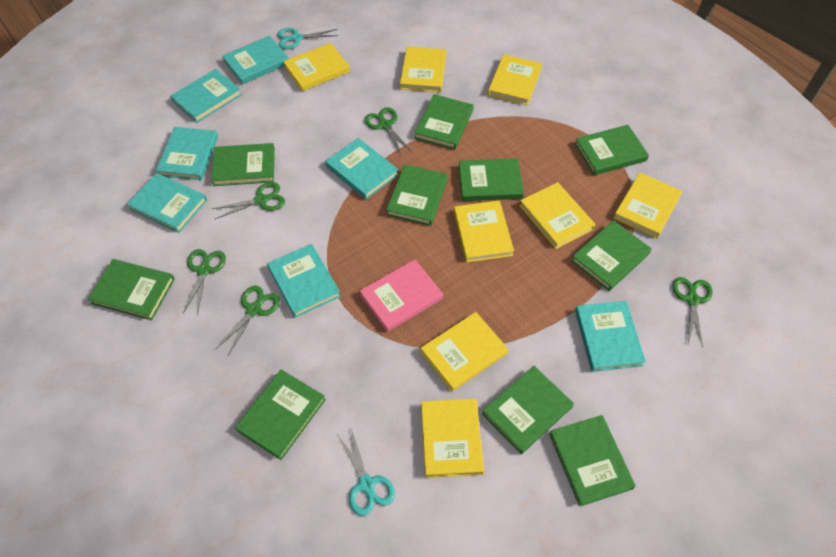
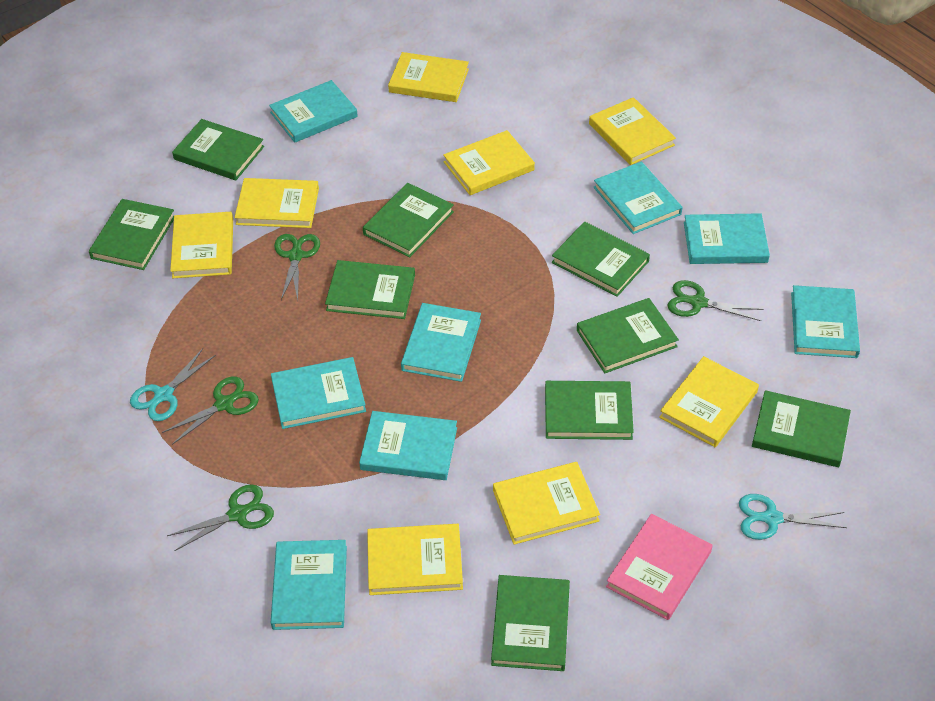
green book: 10 -> 9
green scissors: 5 -> 4
turquoise book: 7 -> 8

